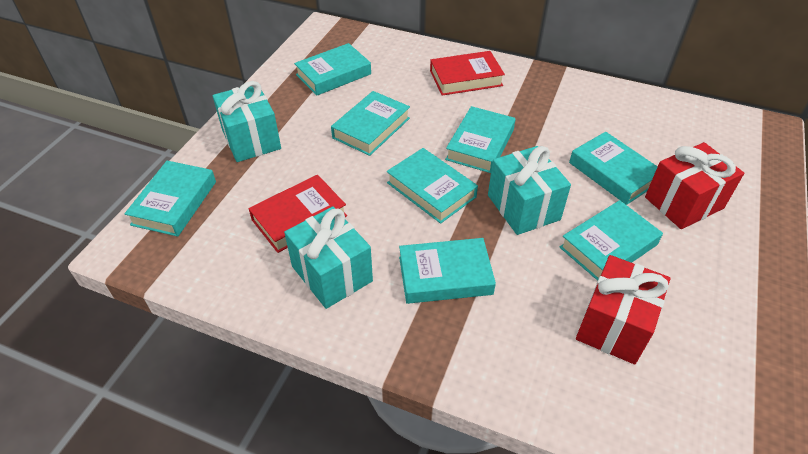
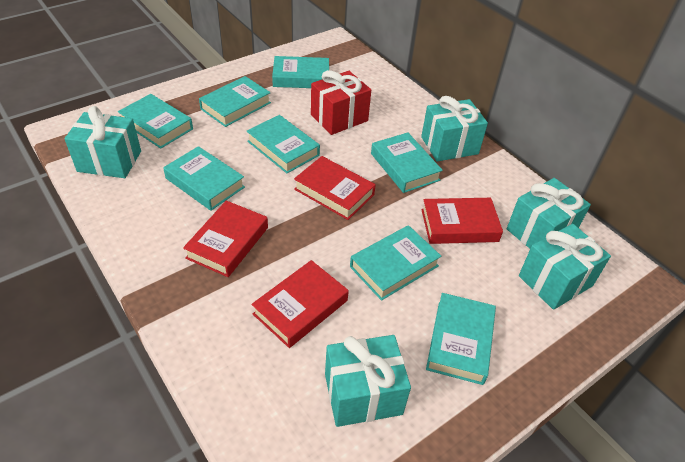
red book: 2 -> 4
red gift: 2 -> 1
turquoise gift: 3 -> 5

